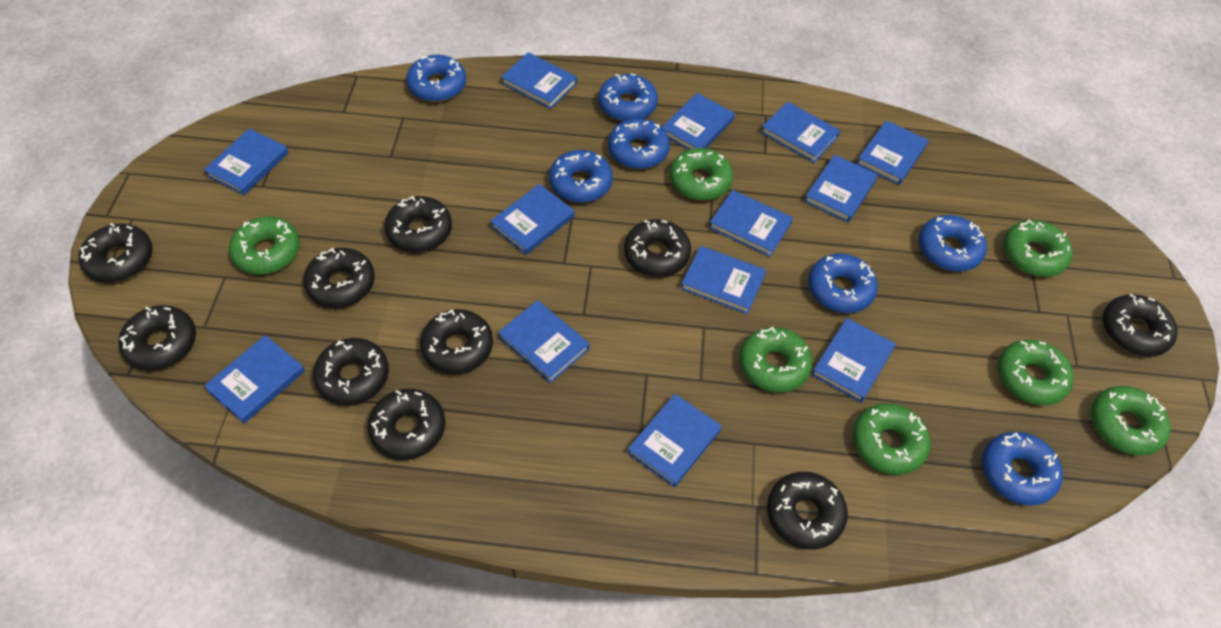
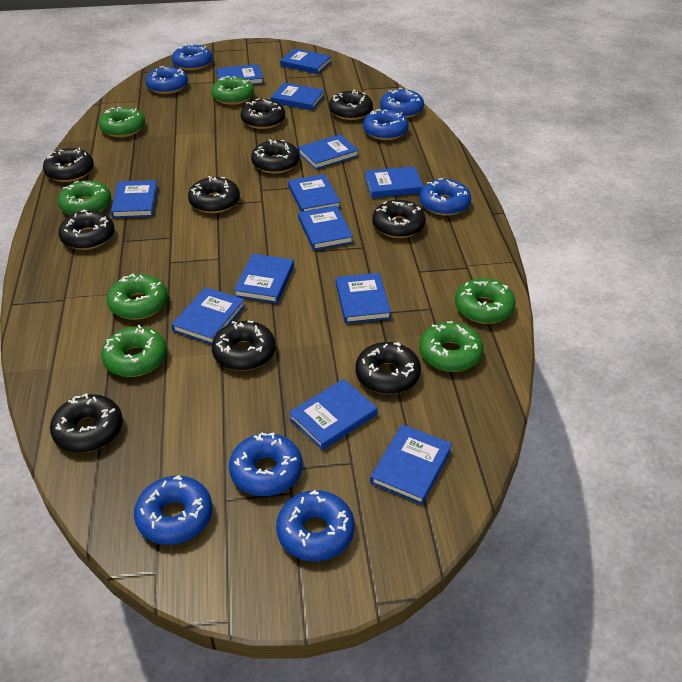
blue donut: 7 -> 8

